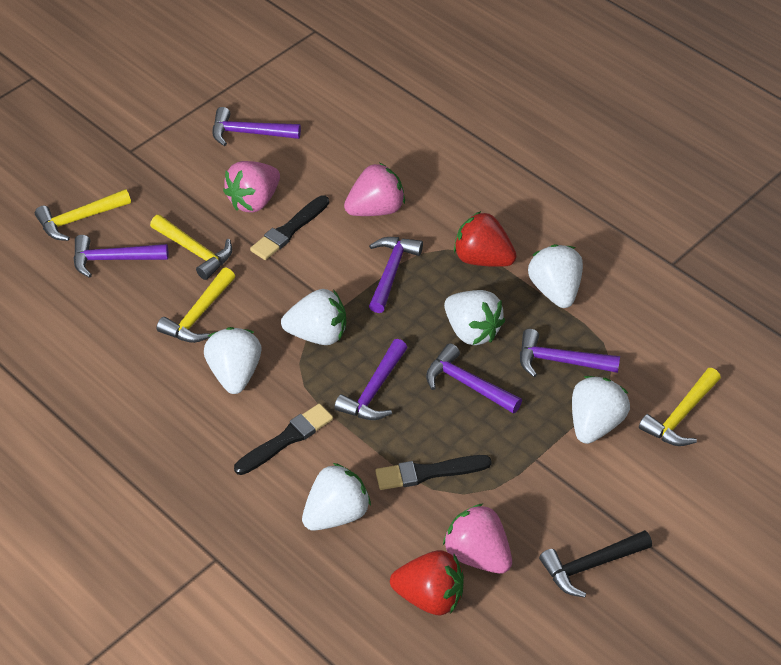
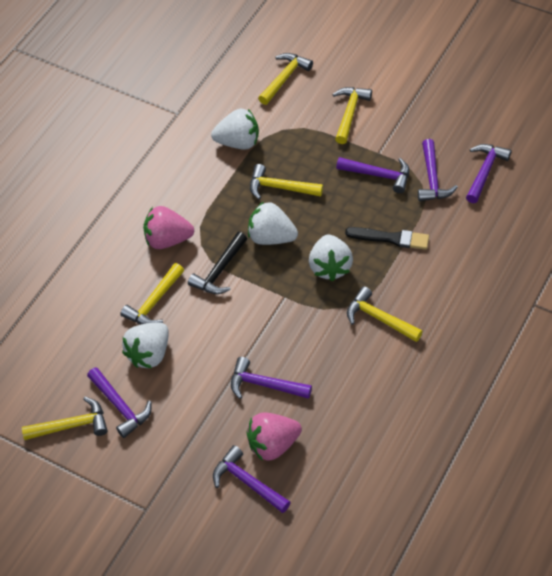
black brush: 3 -> 1
pink strawberry: 3 -> 2
red strawberry: 2 -> 0
white strawberry: 6 -> 4
yellow hammer: 4 -> 6

